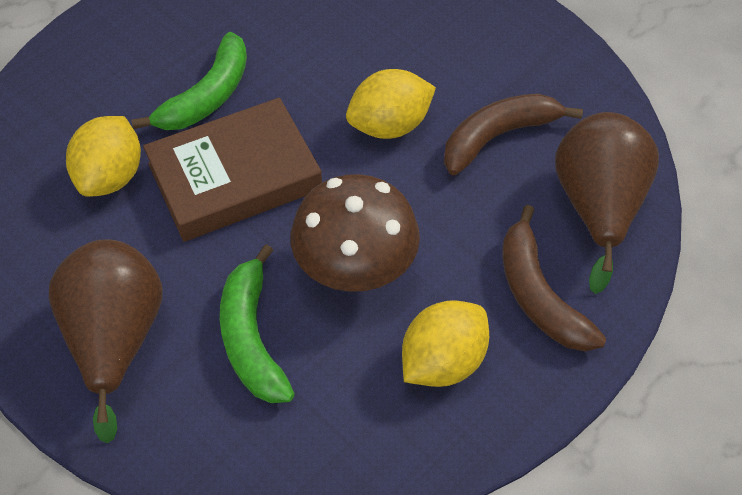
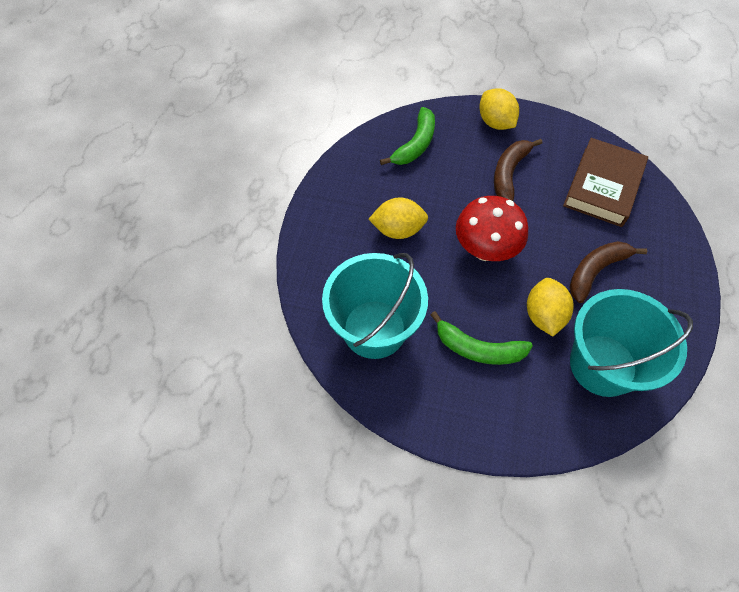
brown mushroom: 1 -> 0
brown pear: 2 -> 0
red mushroom: 0 -> 1
turquoise bucket: 0 -> 2

